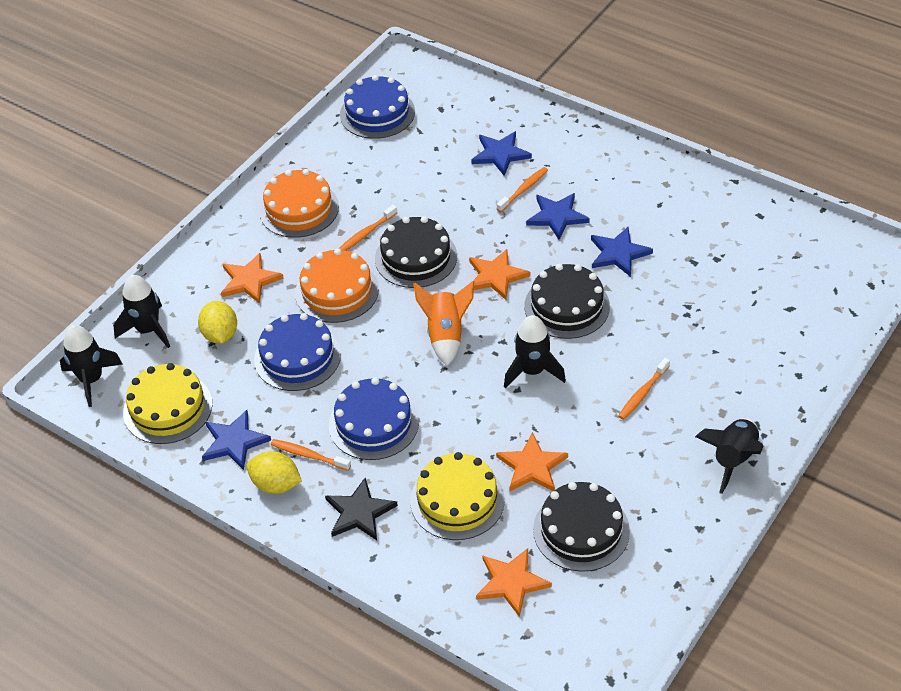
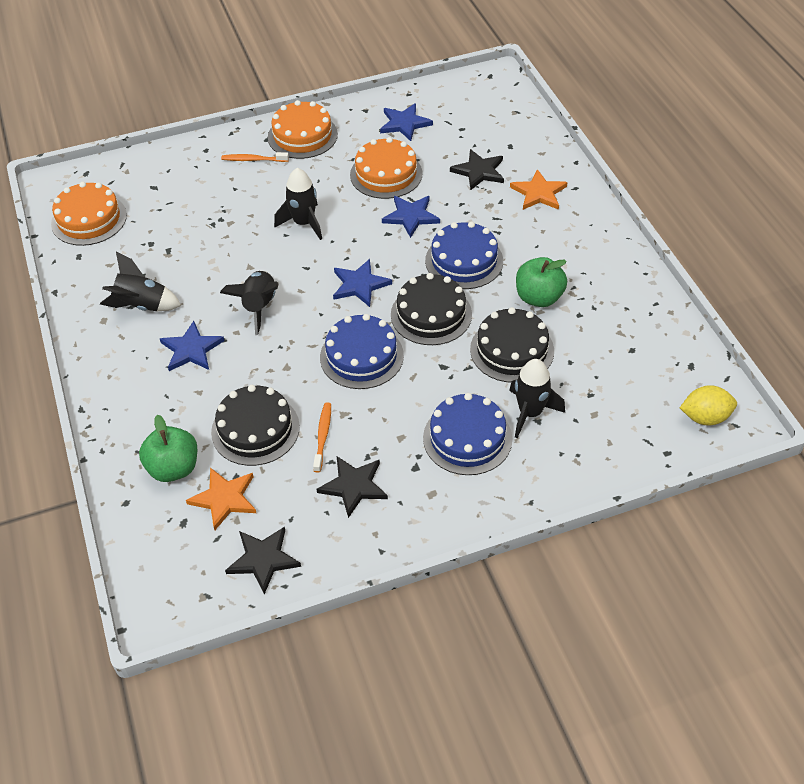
black star: 1 -> 3
green apple: 0 -> 2
orange cake: 2 -> 3
orange rocket: 1 -> 0
orange star: 4 -> 2
orange toothbrush: 4 -> 2
yellow cake: 2 -> 0
yellow lemon: 2 -> 1

